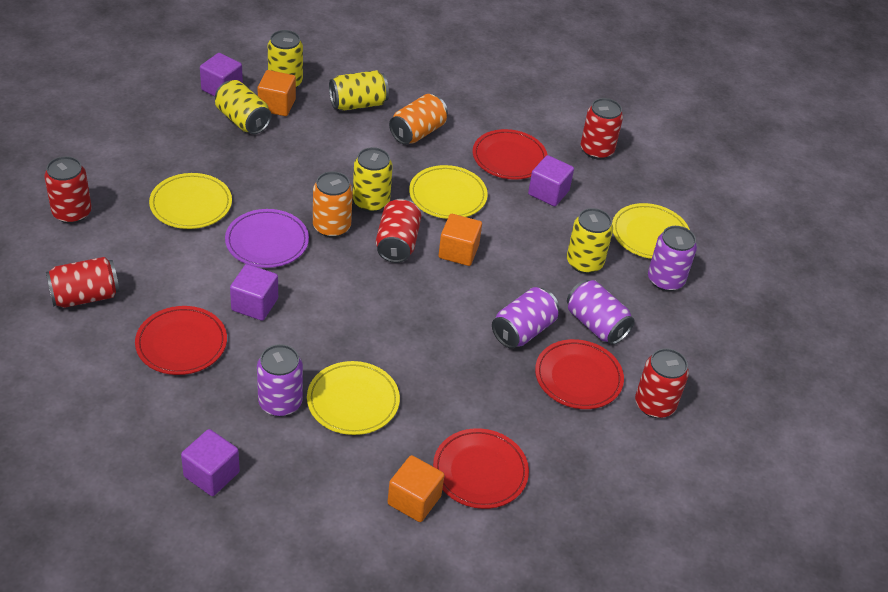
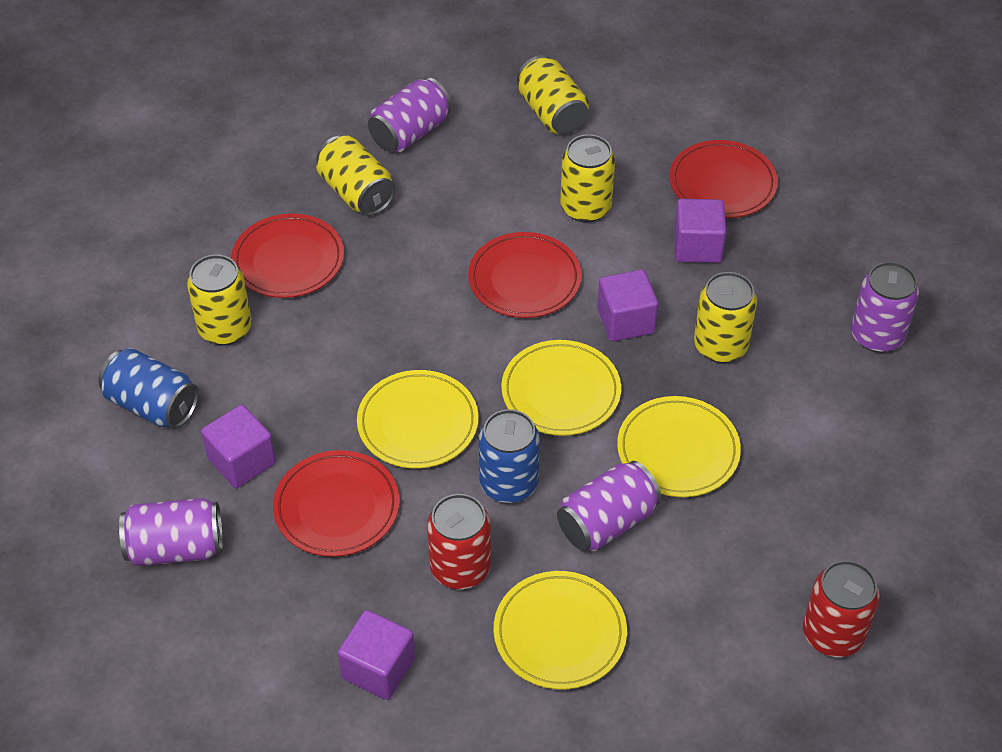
blue can: 0 -> 2
orange can: 2 -> 0
orange cube: 3 -> 0
purple plate: 1 -> 0
red can: 5 -> 2

